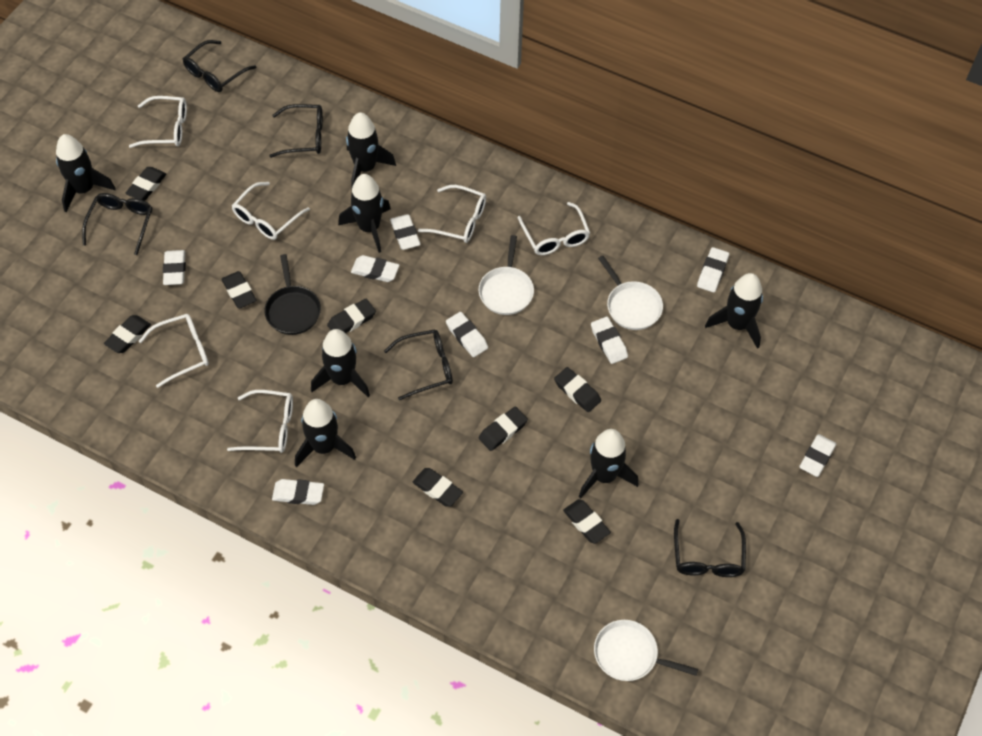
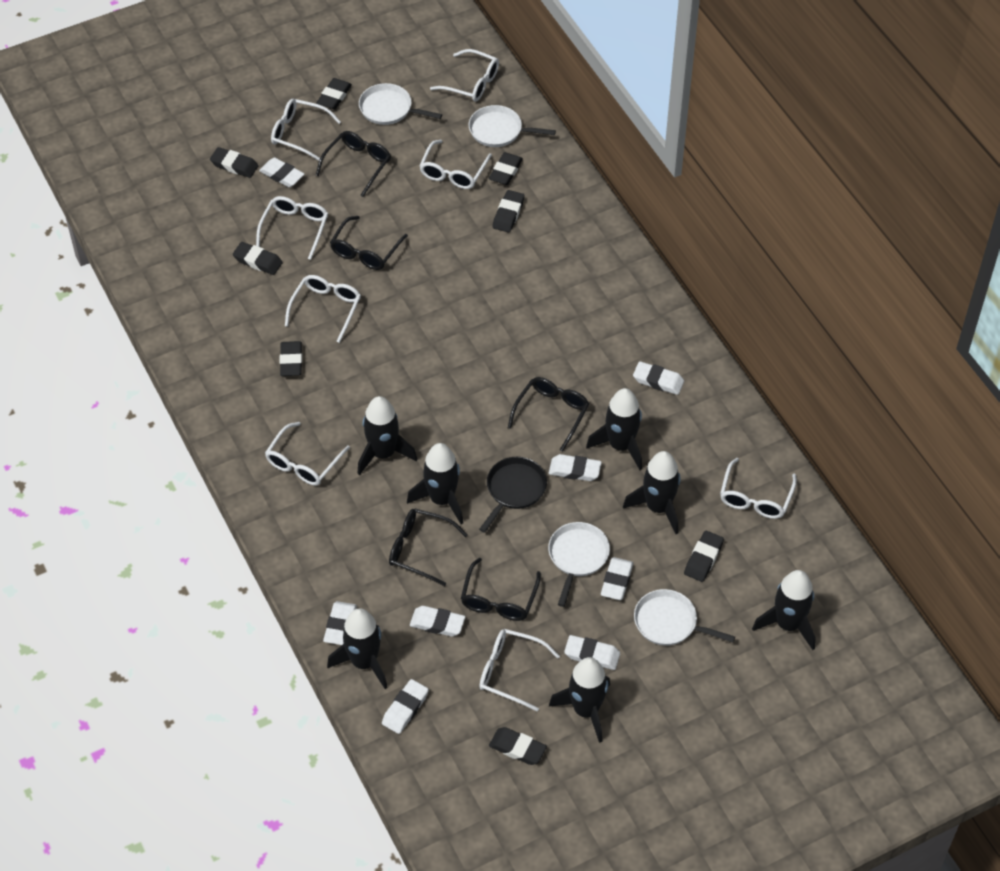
white glasses: 6 -> 8
white pan: 3 -> 4

